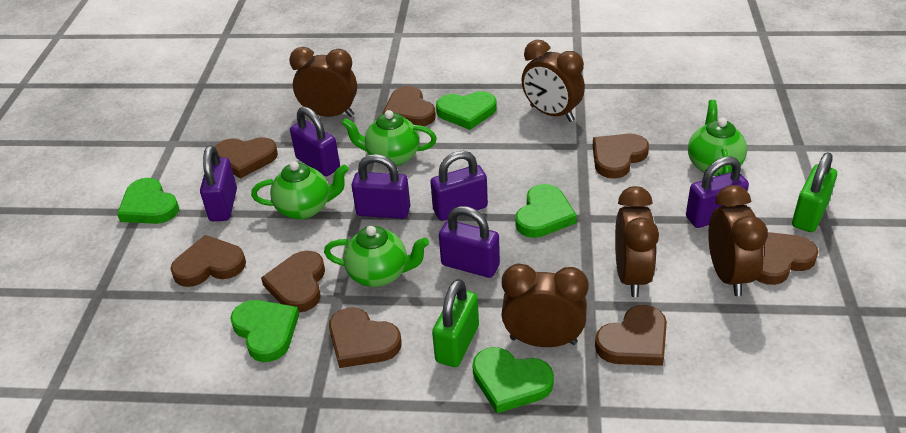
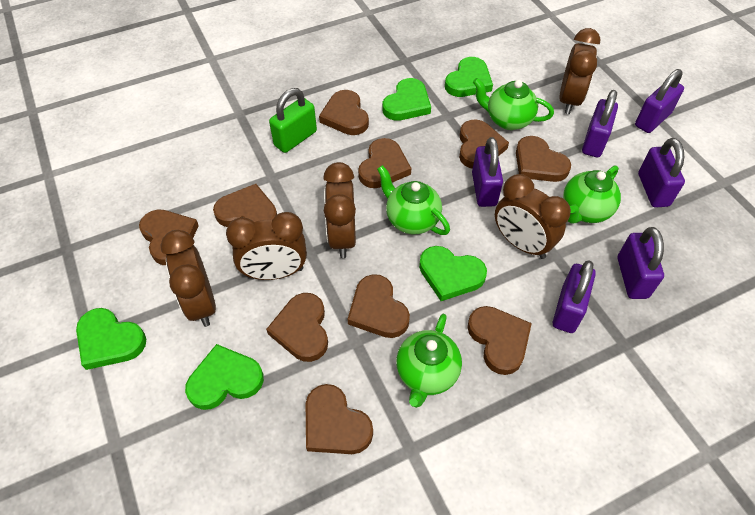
brown heart: 8 -> 10
green padlock: 2 -> 1

